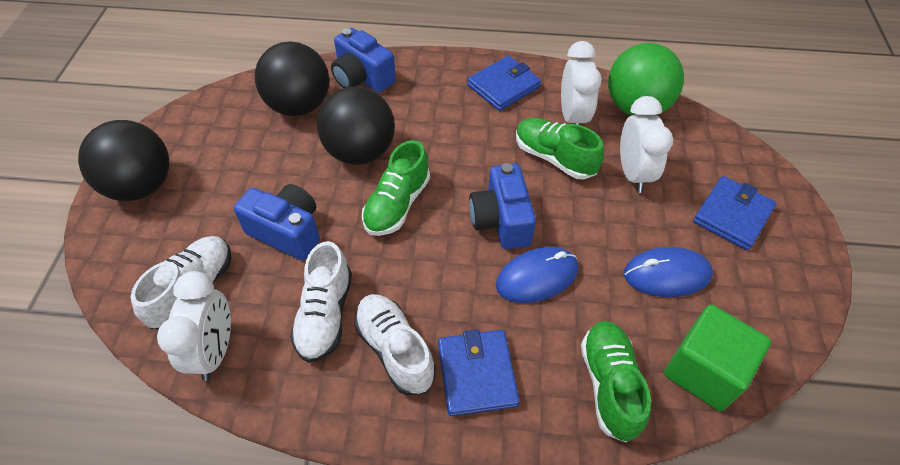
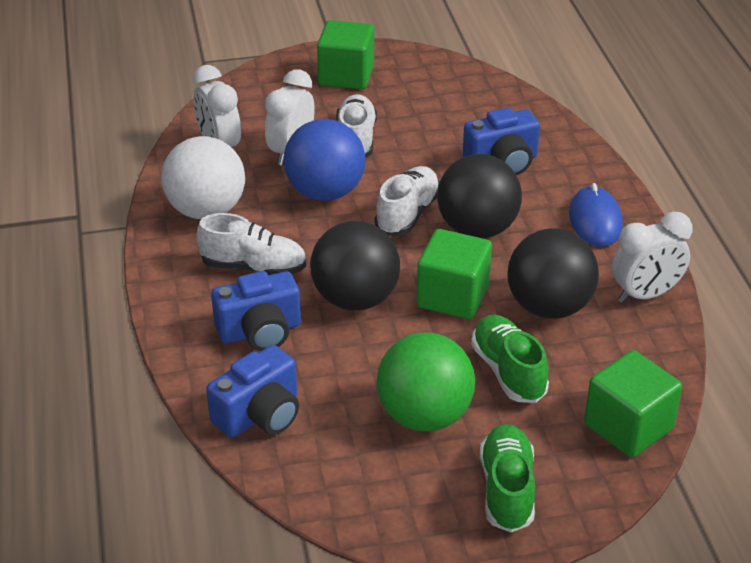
blue ball: 0 -> 1
blue mouse: 2 -> 1
blue wallet: 3 -> 0
green cube: 1 -> 3
green shoe: 3 -> 2
white ball: 0 -> 1

